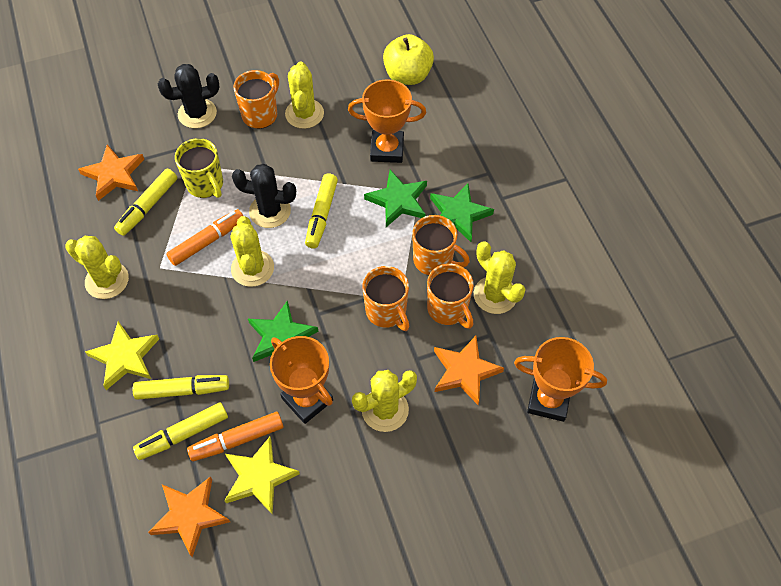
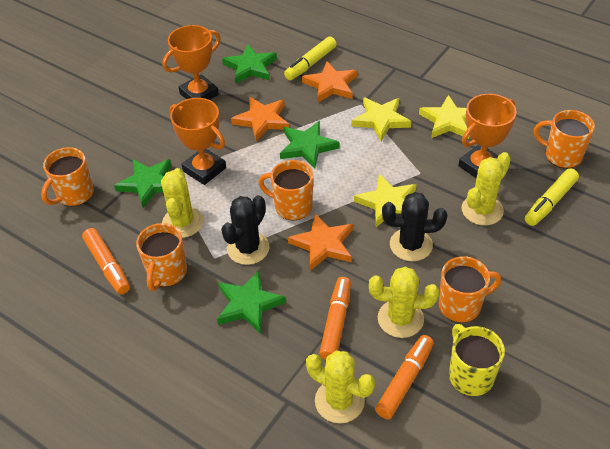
green star: 3 -> 4
orange marker: 2 -> 3
orange mug: 4 -> 5
yellow apple: 1 -> 0
yellow cactus: 5 -> 4
yellow marker: 4 -> 2
yellow star: 2 -> 3

